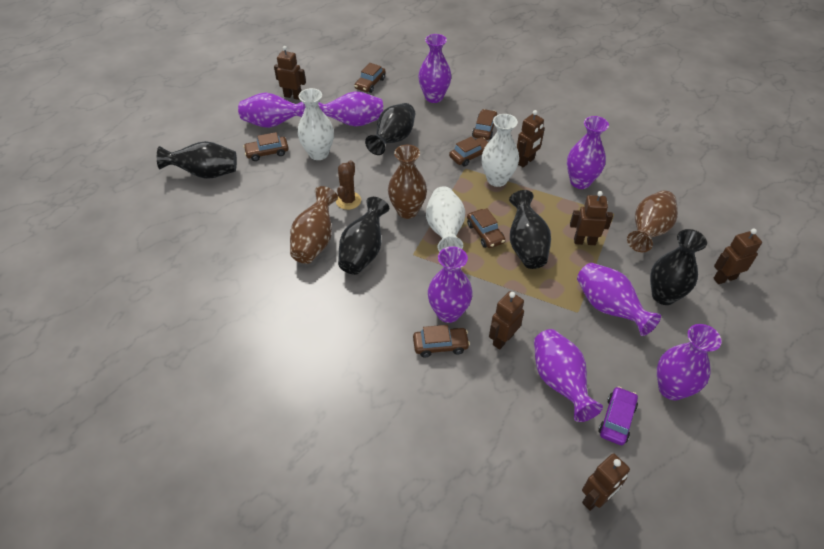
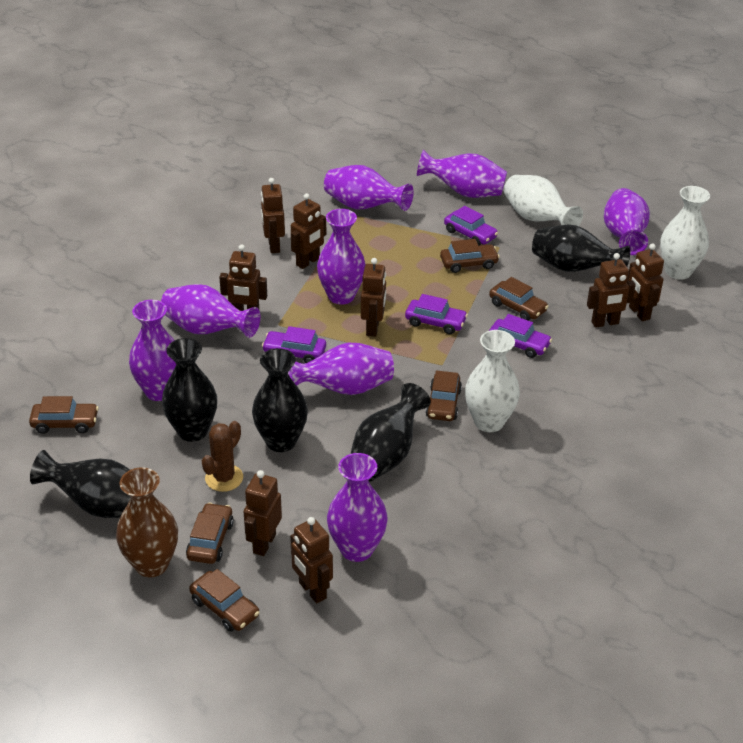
brown robot: 6 -> 8
brown vase: 3 -> 1
purple car: 1 -> 4

